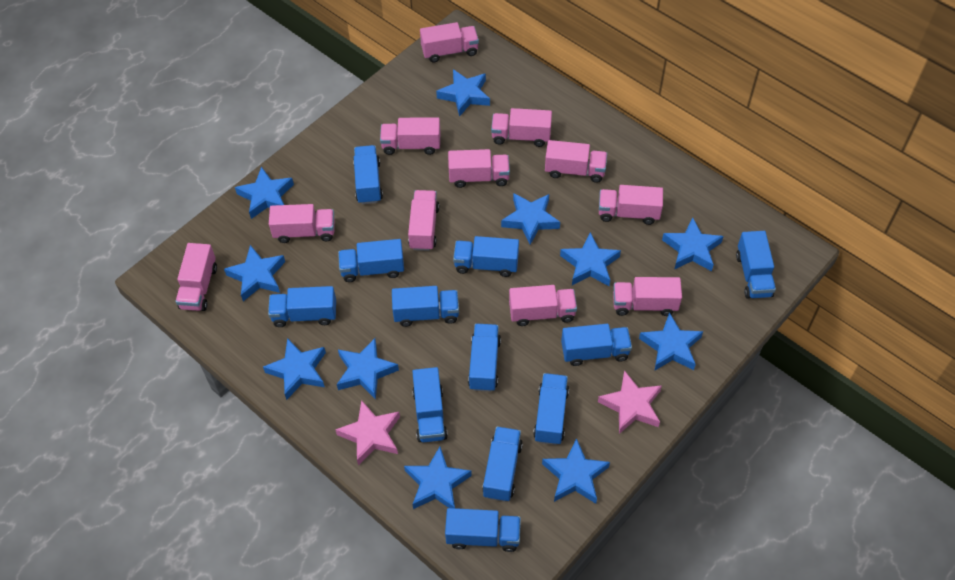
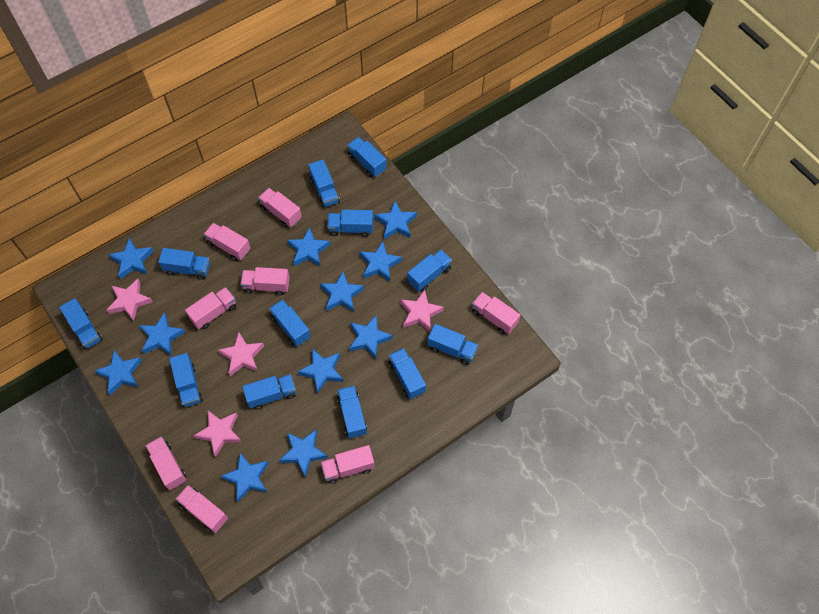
pink star: 2 -> 4
pink truck: 11 -> 8

